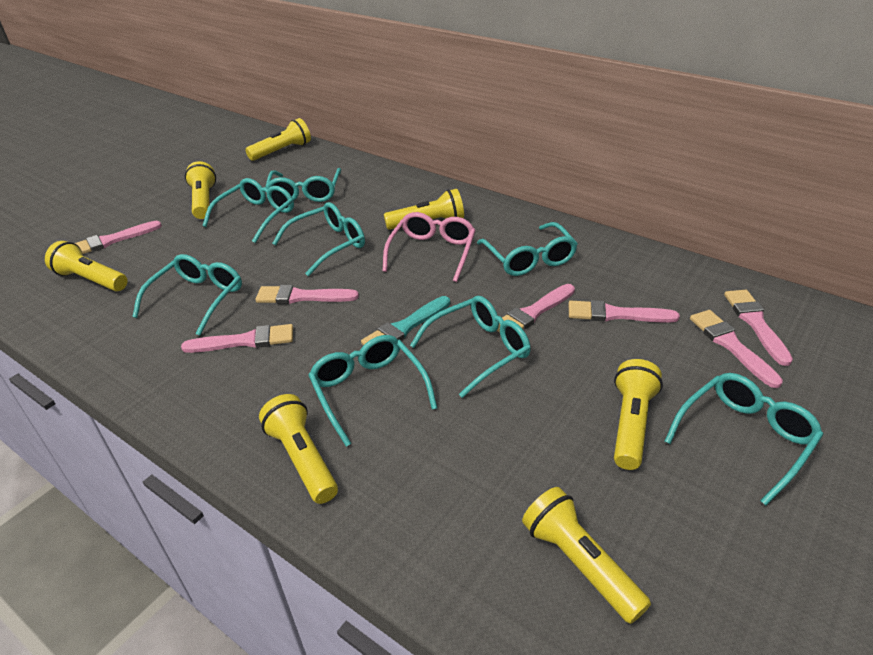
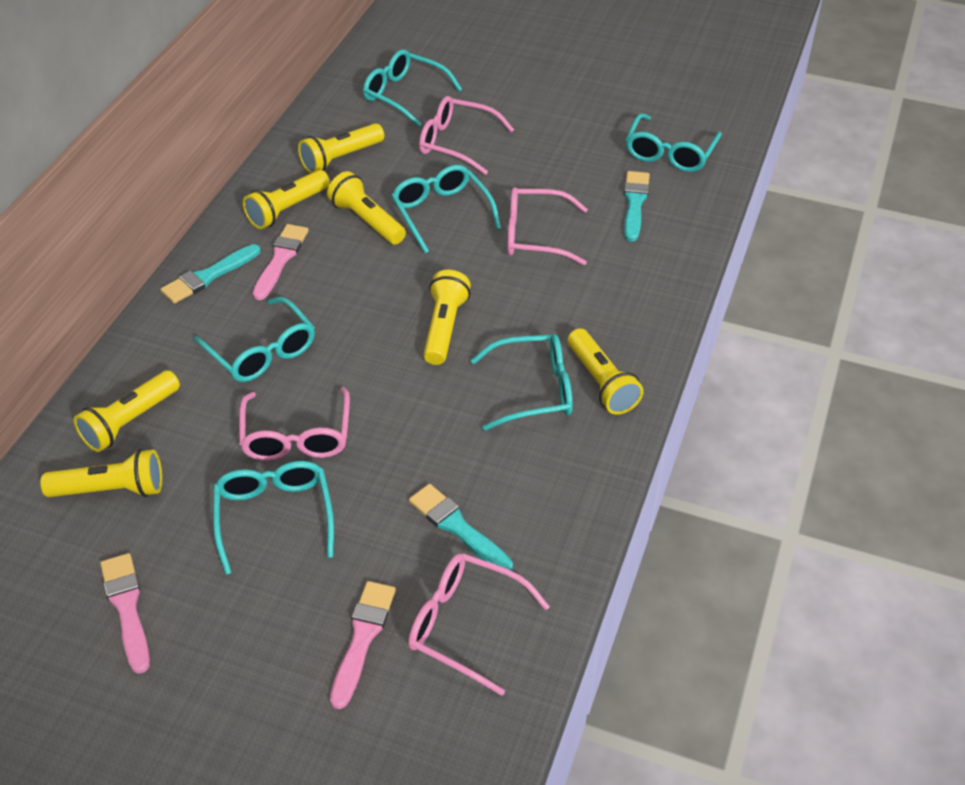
pink brush: 7 -> 3
pink glasses: 1 -> 4
turquoise brush: 1 -> 3
turquoise glasses: 8 -> 6

